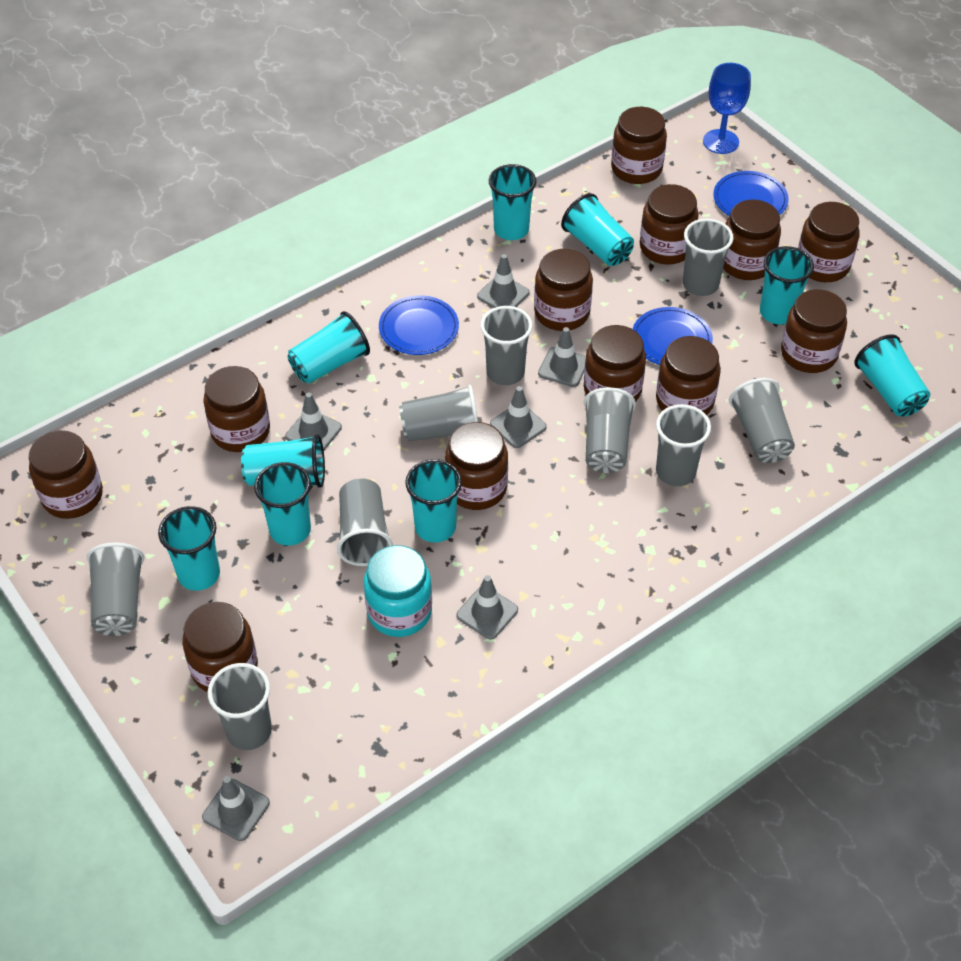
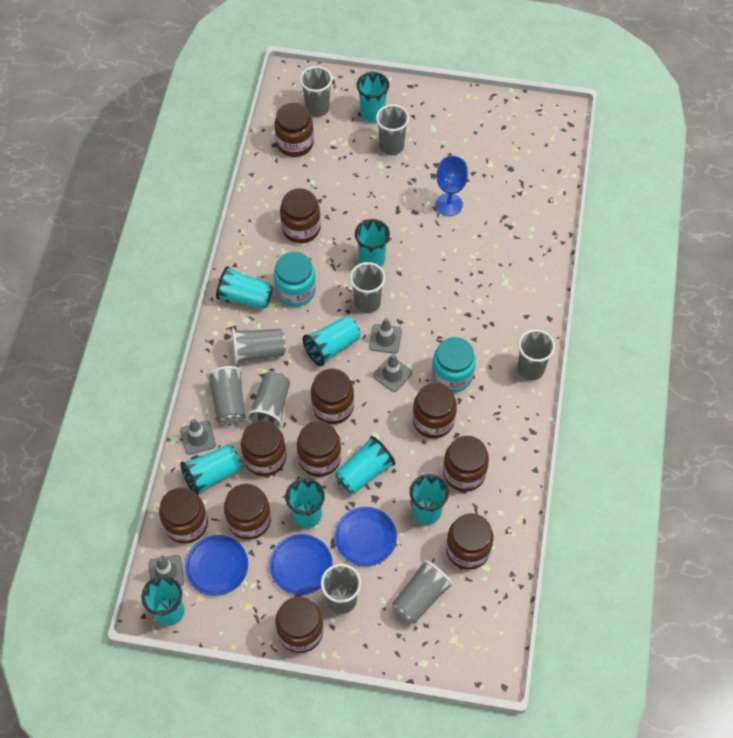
brown jar: 12 -> 11
grey traffic cone: 6 -> 4
turquoise jar: 1 -> 2

